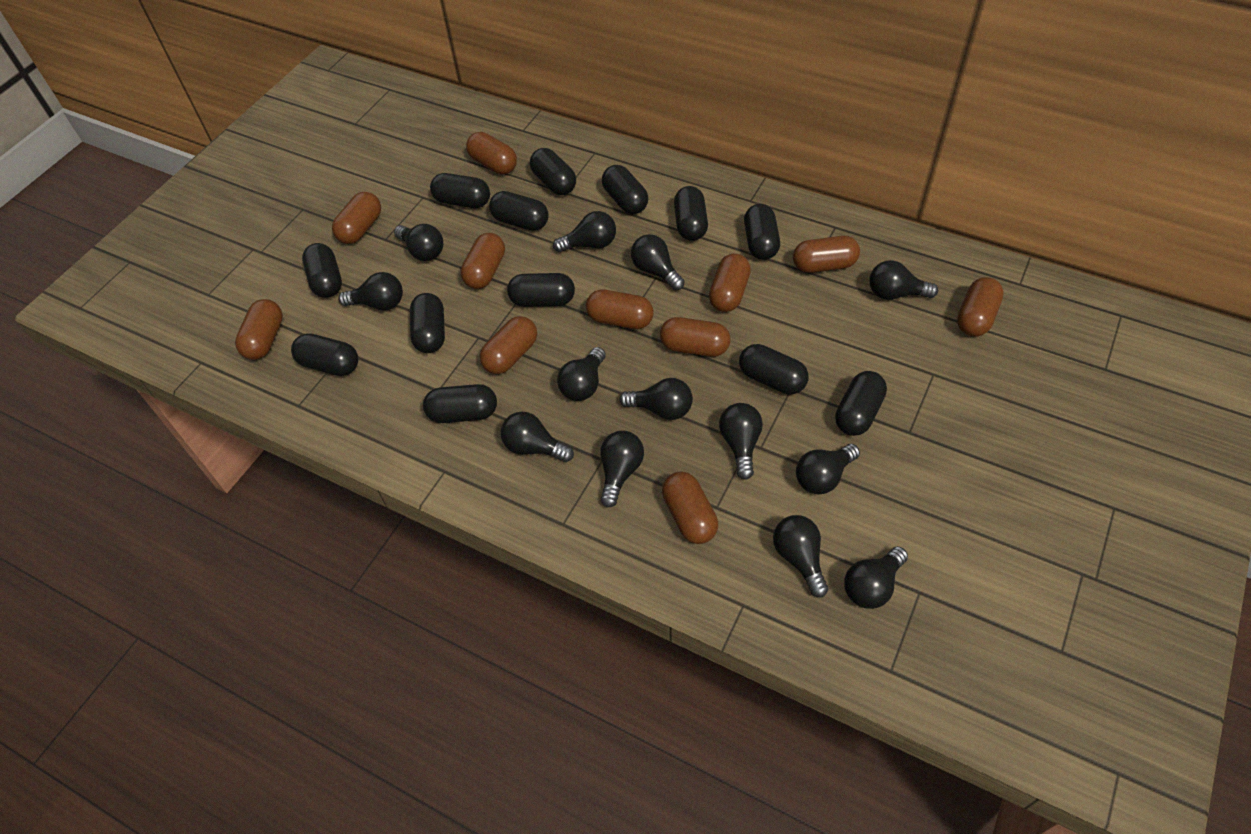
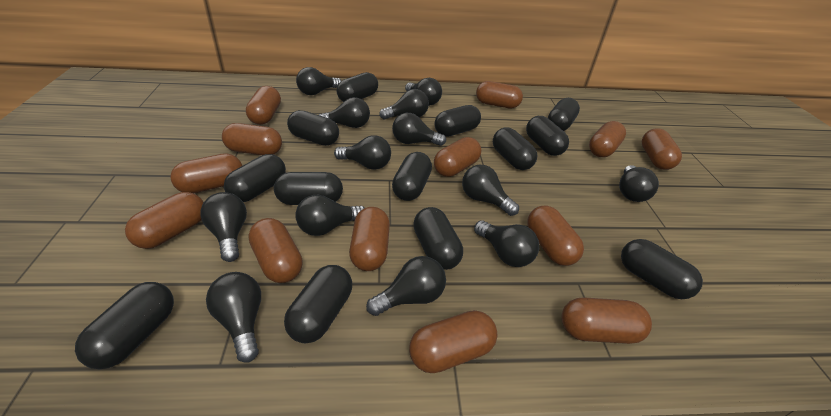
brown capsule: 11 -> 13

